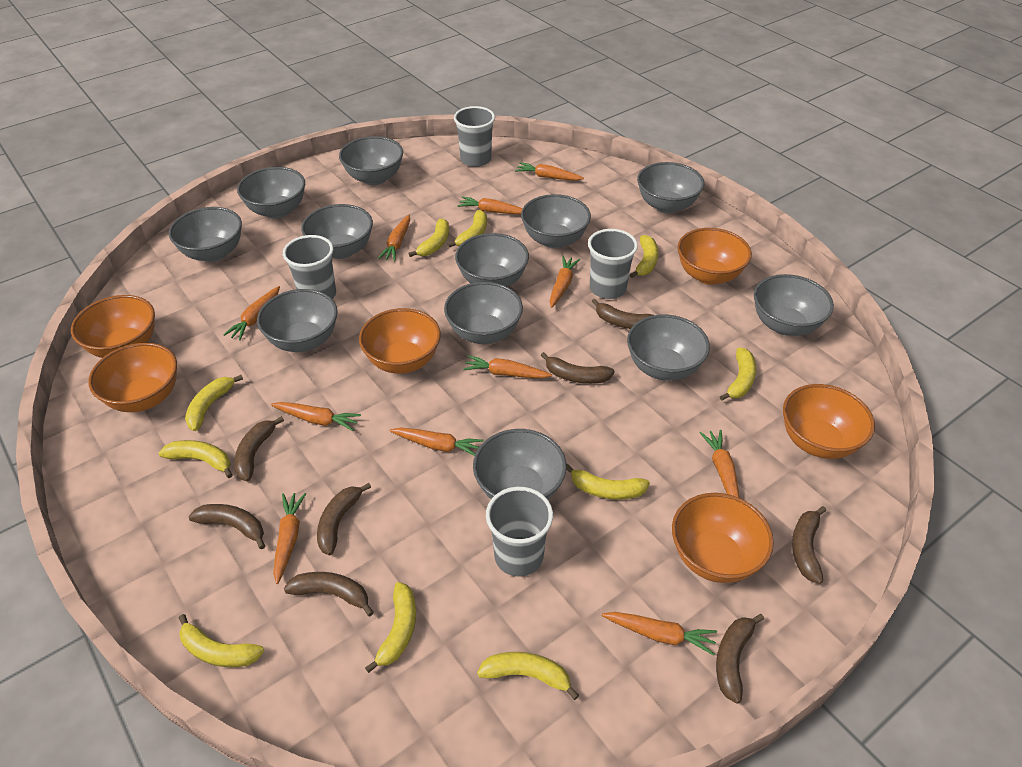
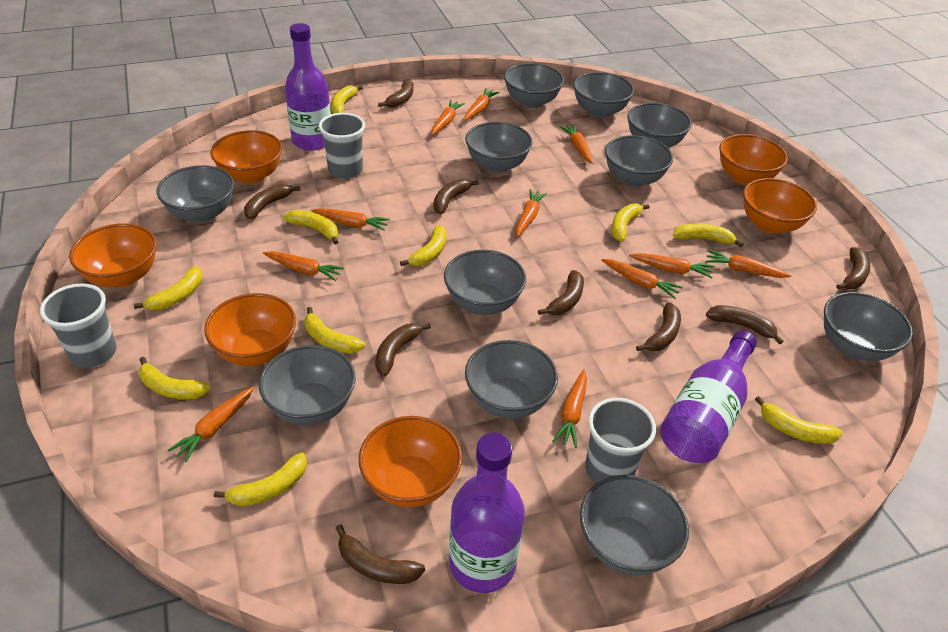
brown banana: 8 -> 9
grey bowl: 12 -> 11
grey cup: 4 -> 3
purple bottle: 0 -> 3

